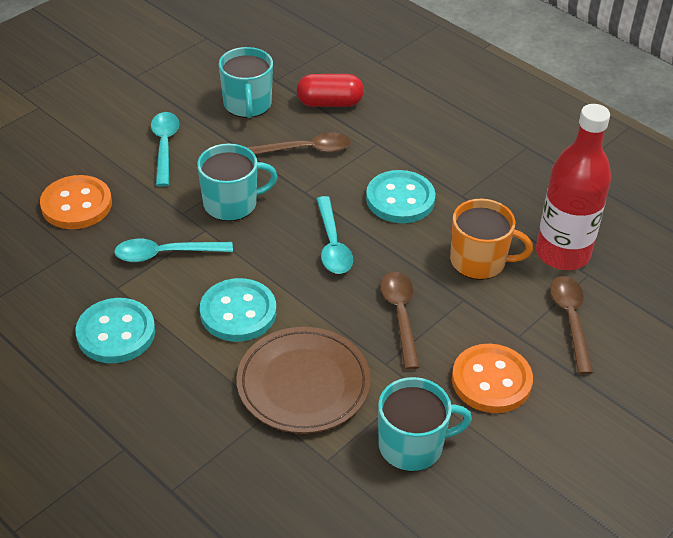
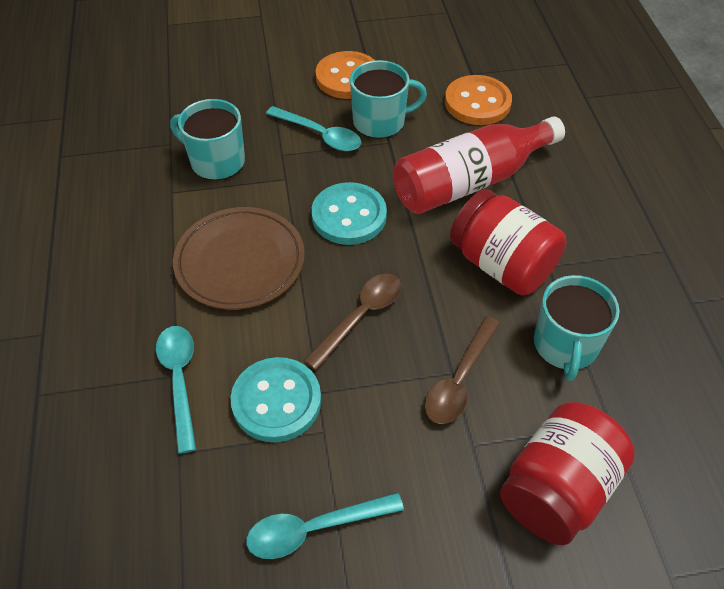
brown spoon: 3 -> 2
orange mug: 1 -> 0
red capsule: 1 -> 0
red jar: 0 -> 2
turquoise button: 3 -> 2

